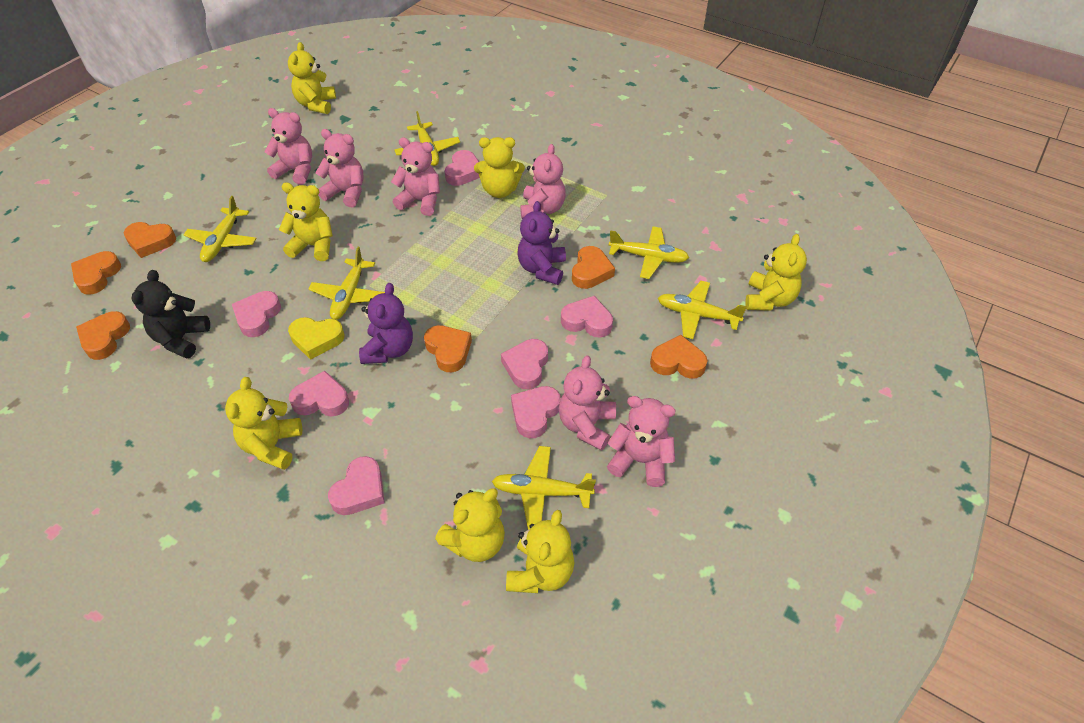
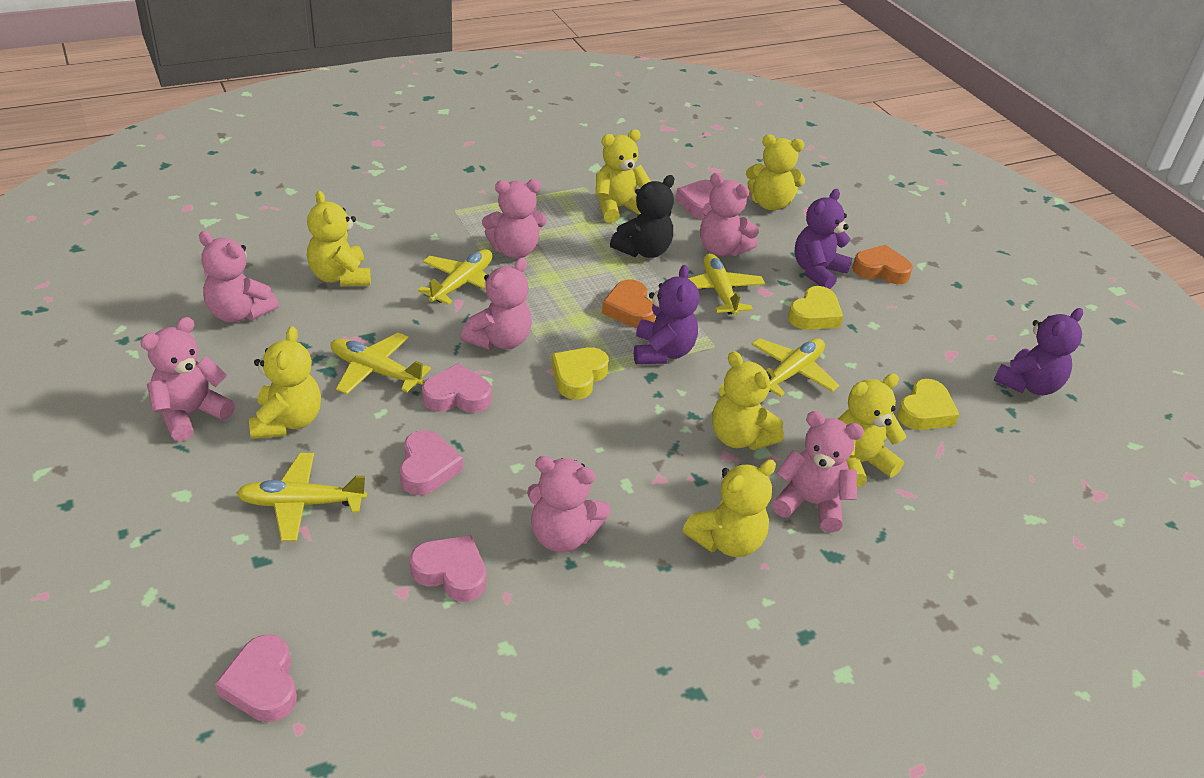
orange heart: 6 -> 2
pink heart: 7 -> 5
pink teddy bear: 6 -> 7
purple teddy bear: 2 -> 3
yellow heart: 1 -> 3
yellow plane: 6 -> 5

